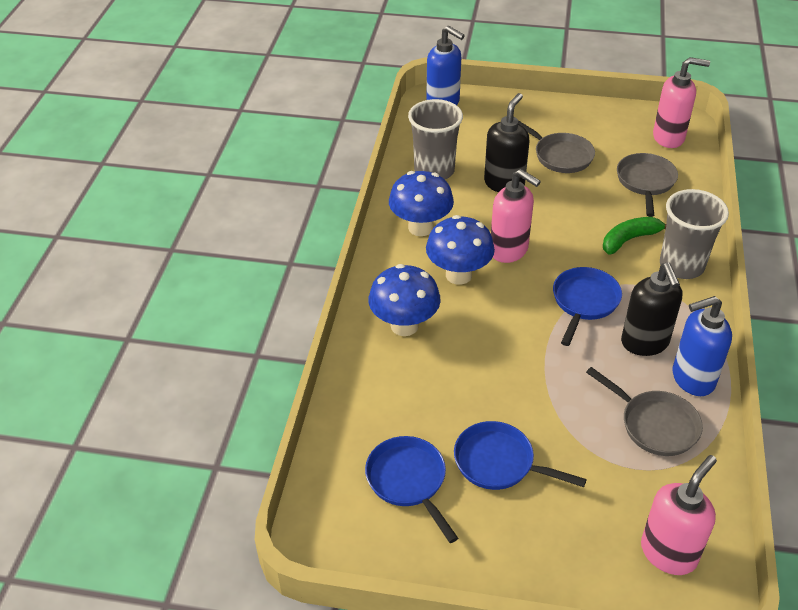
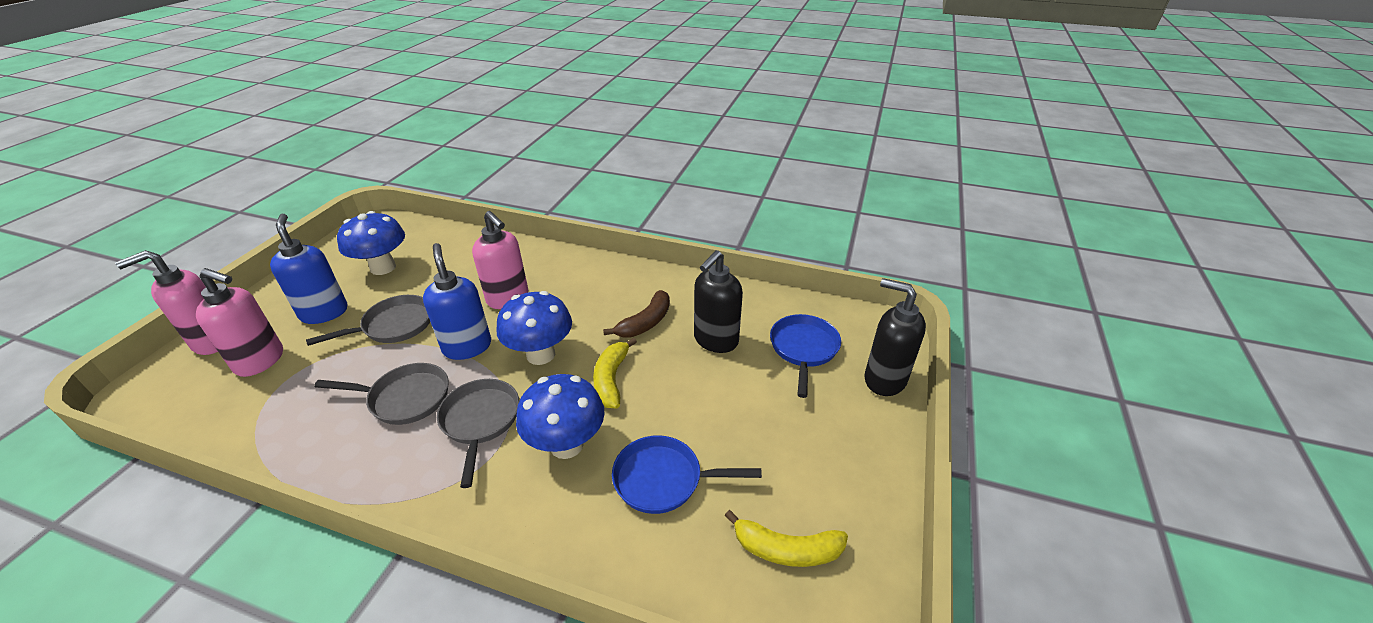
blue pan: 3 -> 2
brown banana: 0 -> 1
green banana: 1 -> 0
grey cup: 2 -> 0
yellow banana: 0 -> 2

